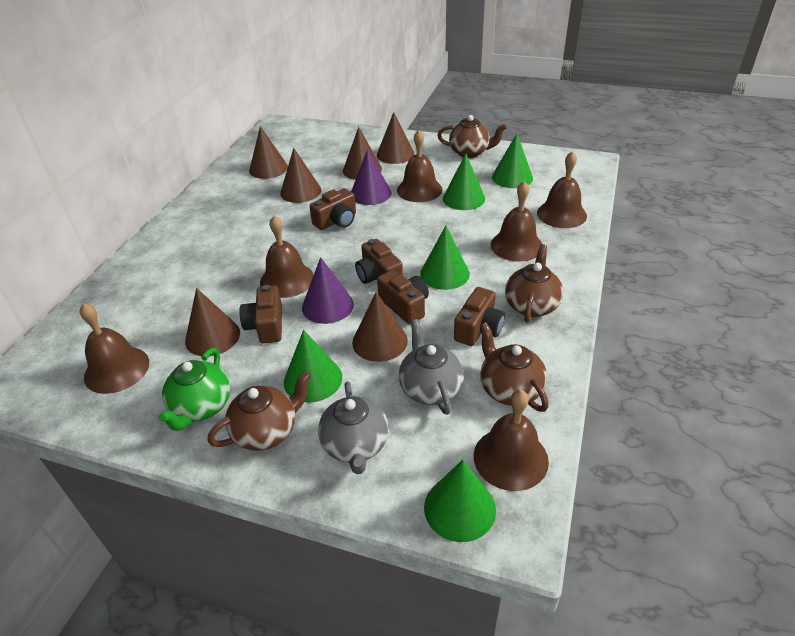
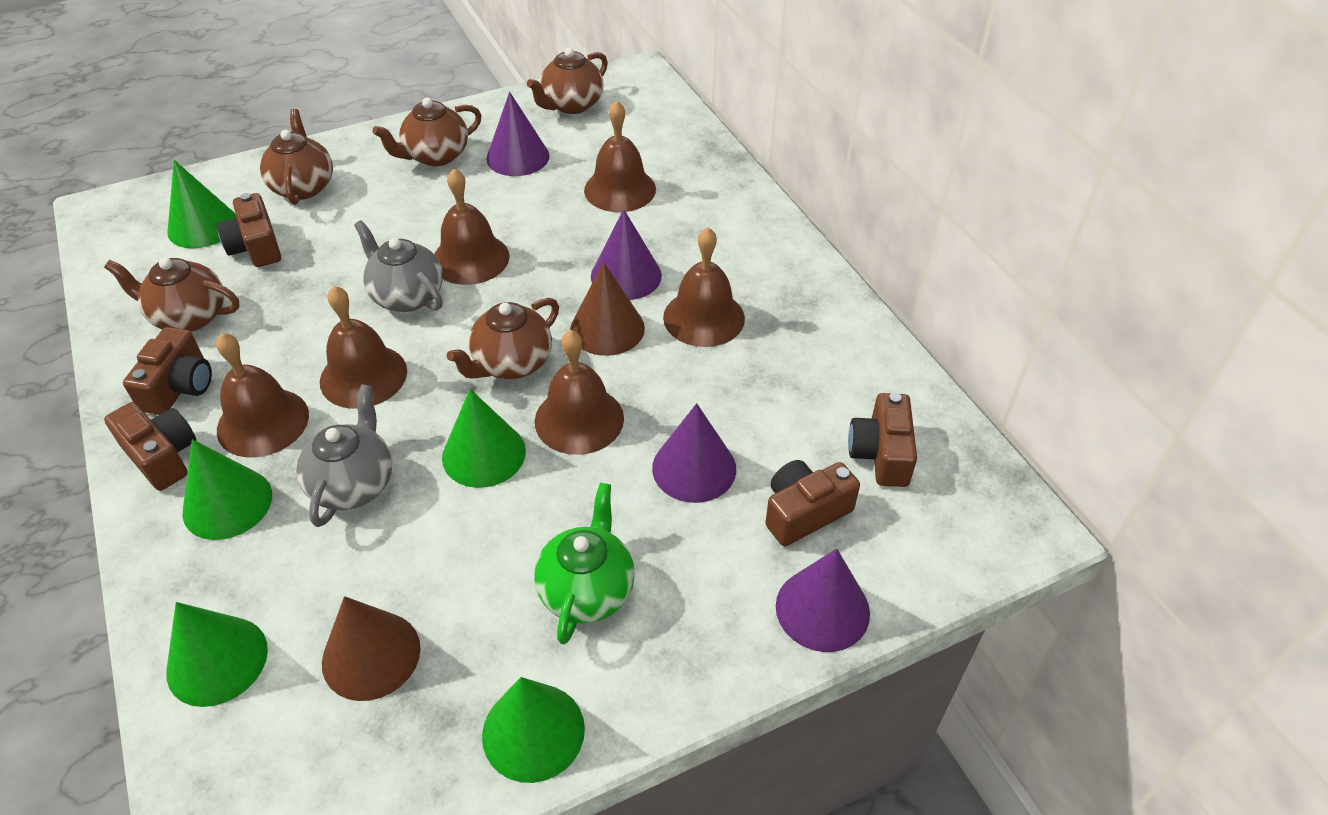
brown cone: 6 -> 2
brown teapot: 4 -> 5
purple cone: 2 -> 4

